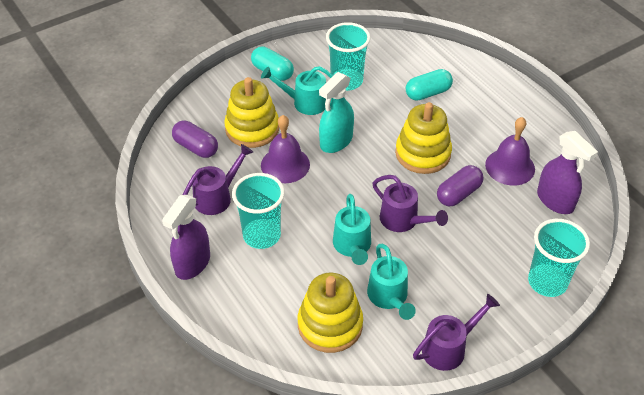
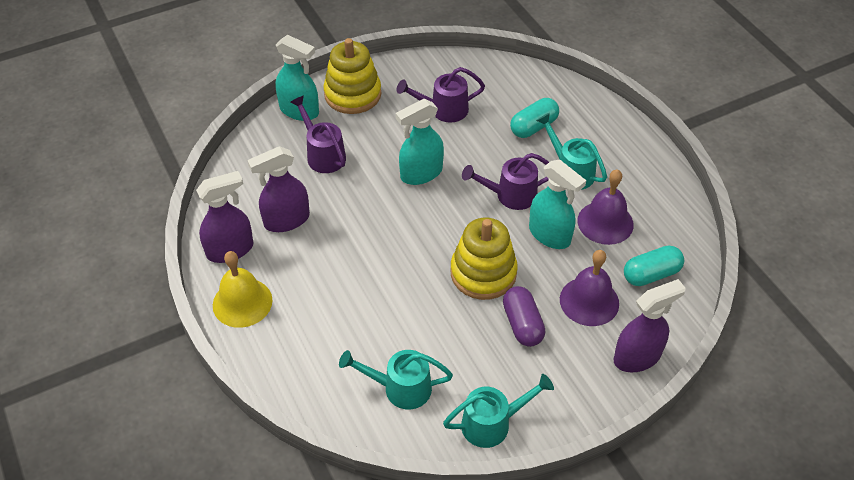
purple capsule: 2 -> 1
purple spray bottle: 2 -> 3
turquoise cup: 3 -> 0
turquoise spray bottle: 1 -> 3
yellow bell: 0 -> 1
yellow stacking toy: 3 -> 2

